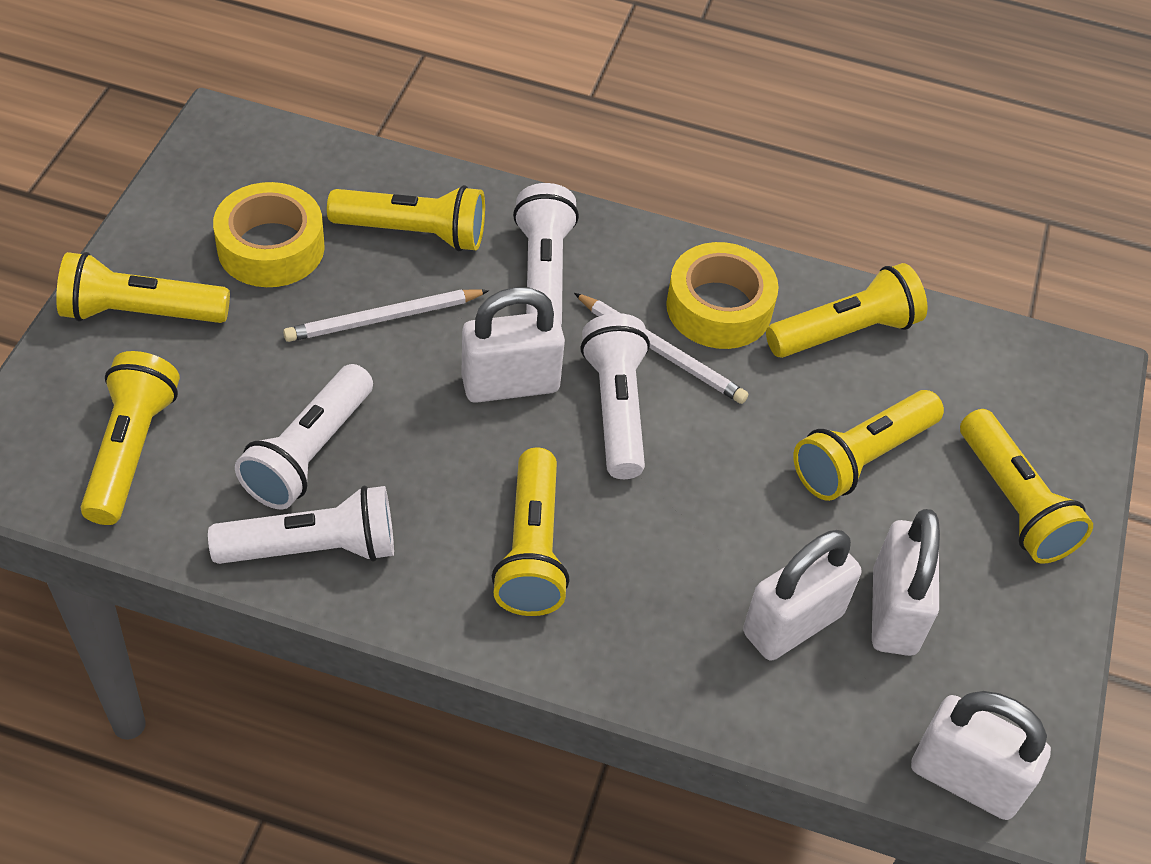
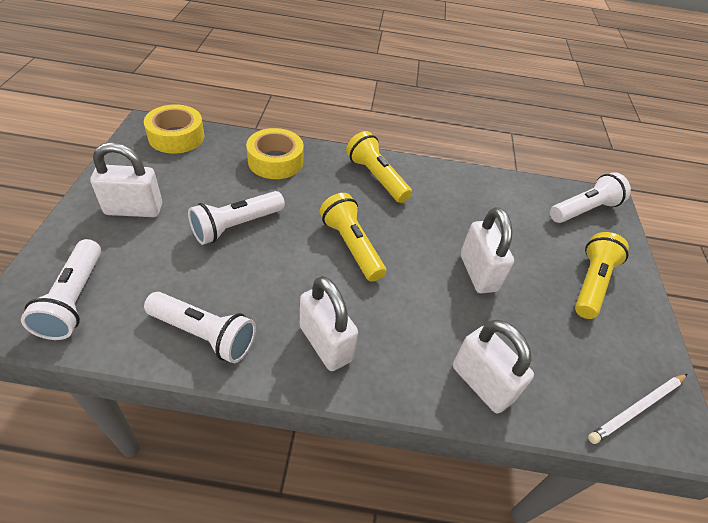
white pencil: 2 -> 1
yellow flashlight: 7 -> 3

